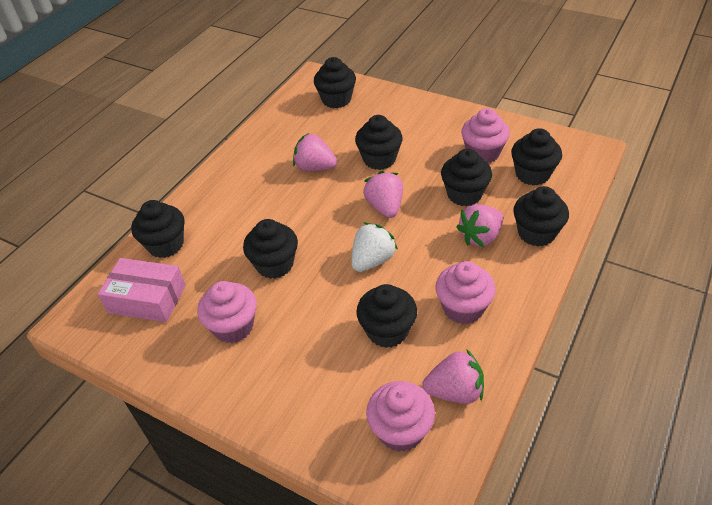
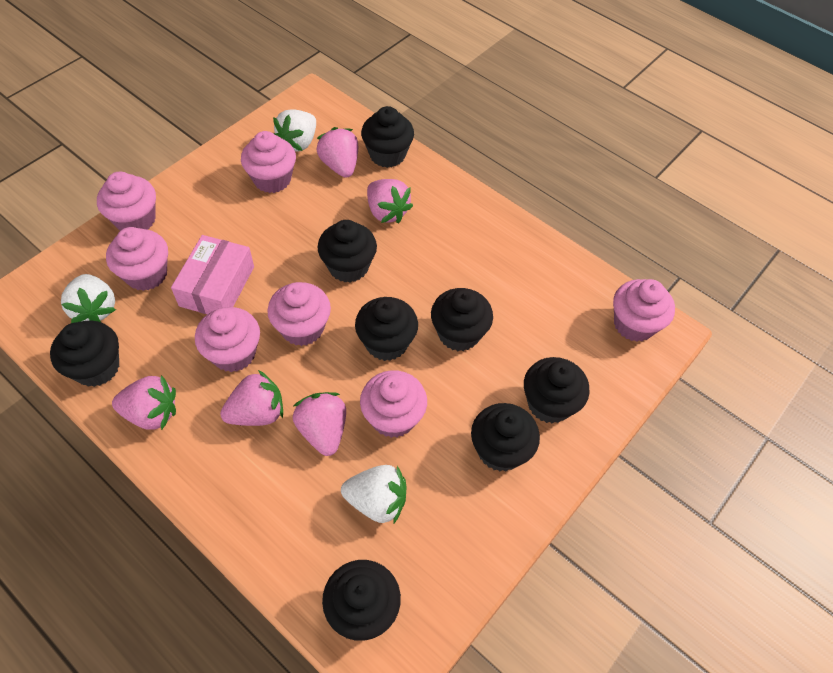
pink cupcake: 4 -> 7
pink strawberry: 4 -> 5
white strawberry: 1 -> 3

